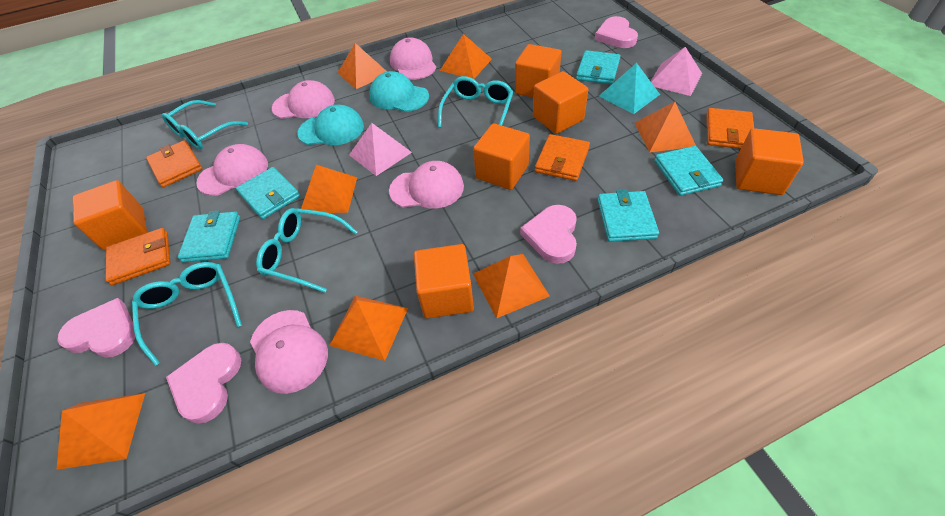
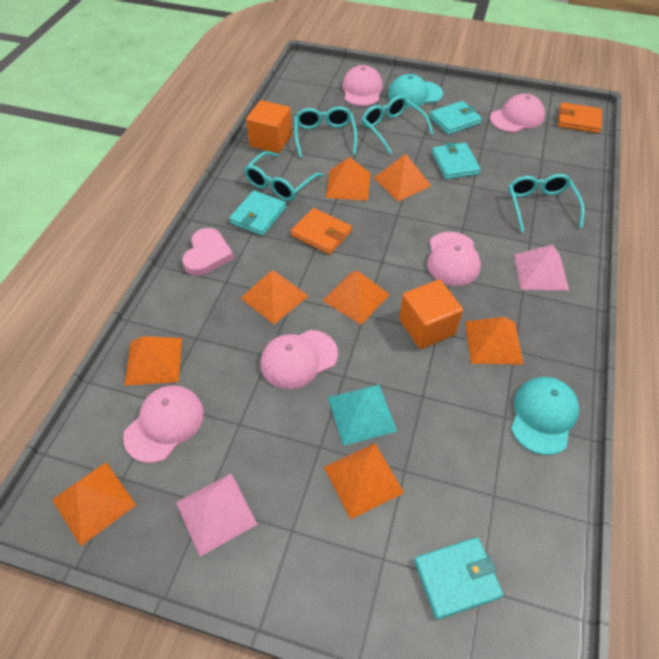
orange cube: 6 -> 2
orange pyramid: 7 -> 8
orange wallet: 4 -> 2
pink heart: 4 -> 1
turquoise wallet: 5 -> 4

